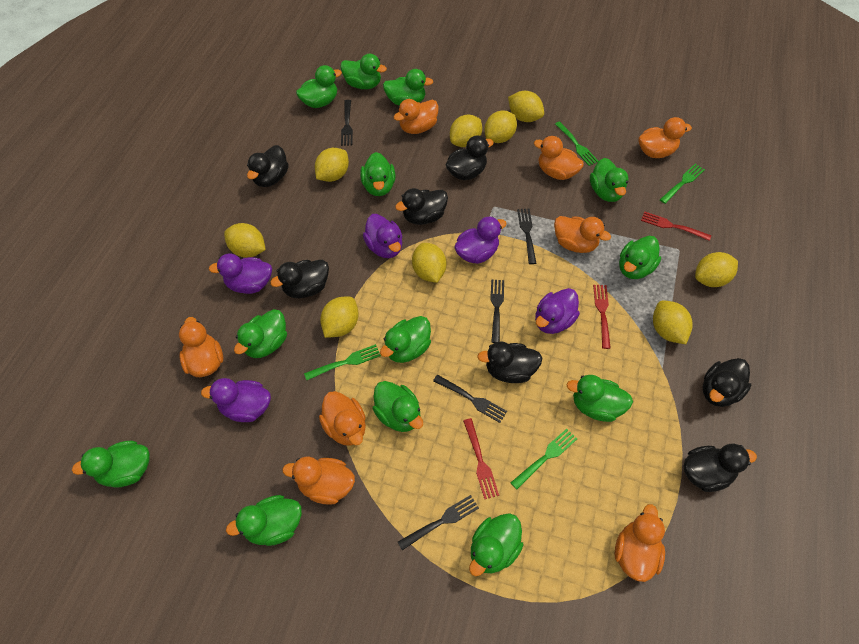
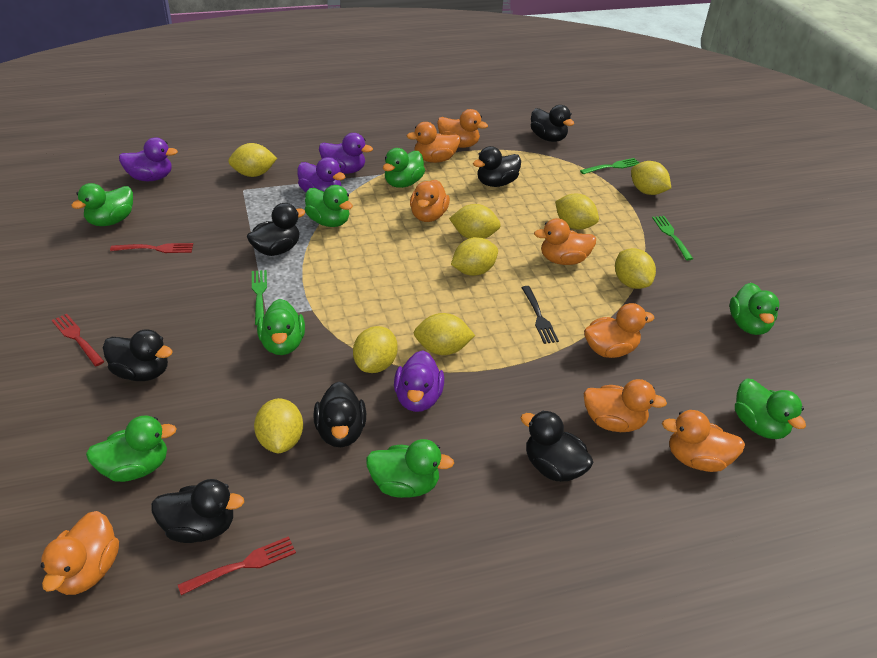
black fork: 5 -> 1
green duck: 13 -> 8
green fork: 4 -> 3
purple duck: 5 -> 4

